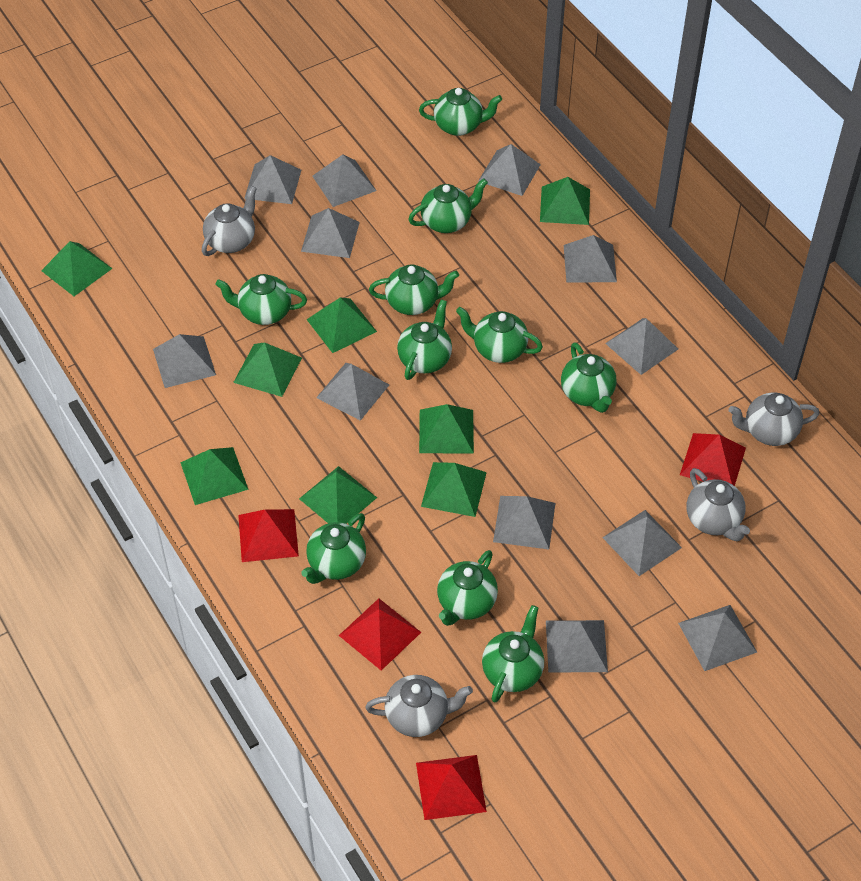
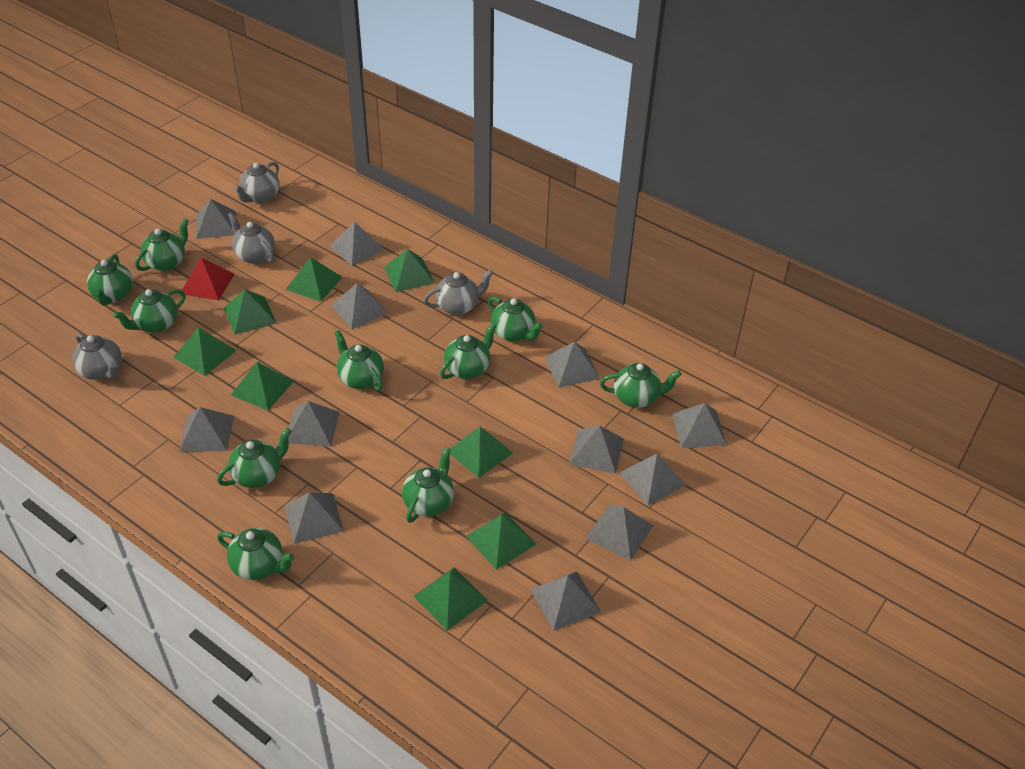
red pyramid: 4 -> 1

